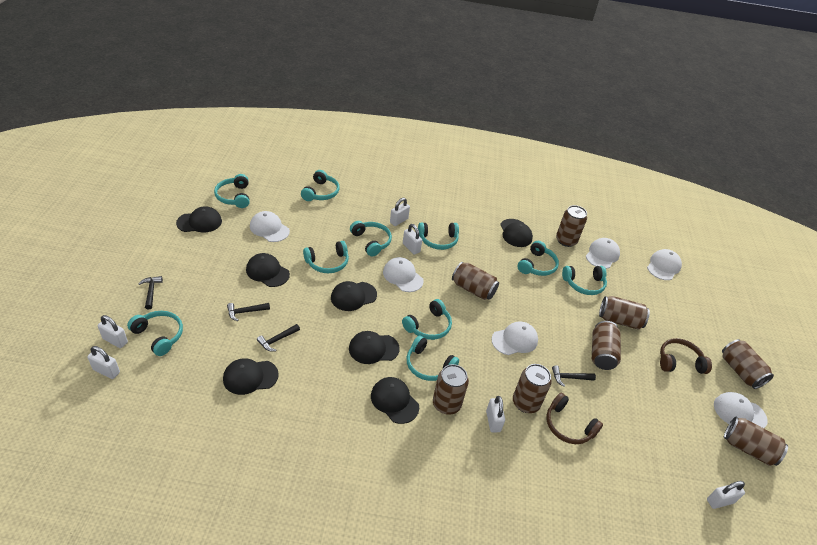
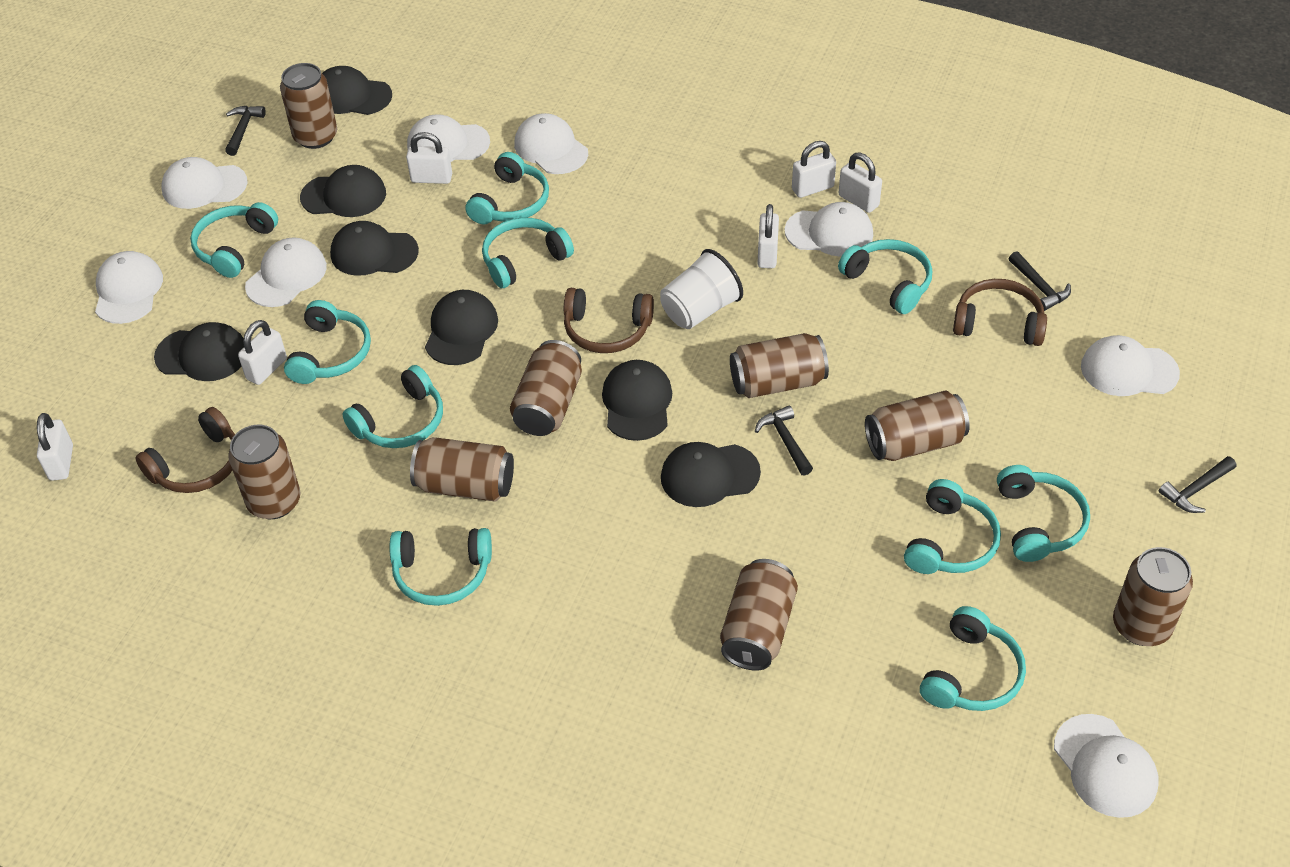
brown headphones: 2 -> 3
white cap: 6 -> 8
white cup: 0 -> 1

